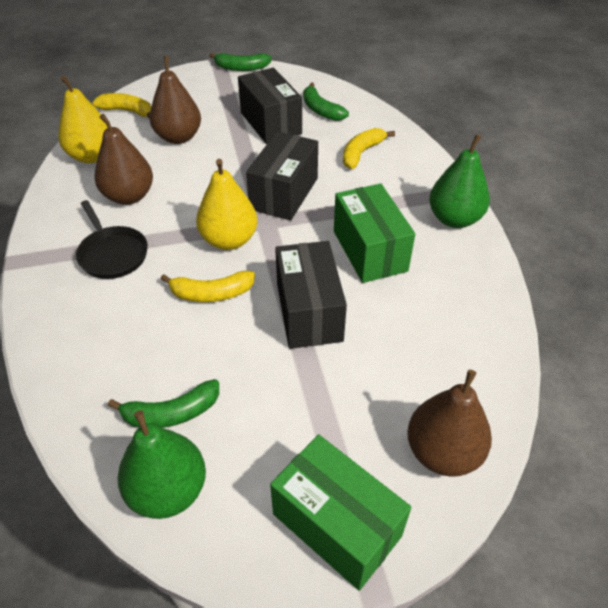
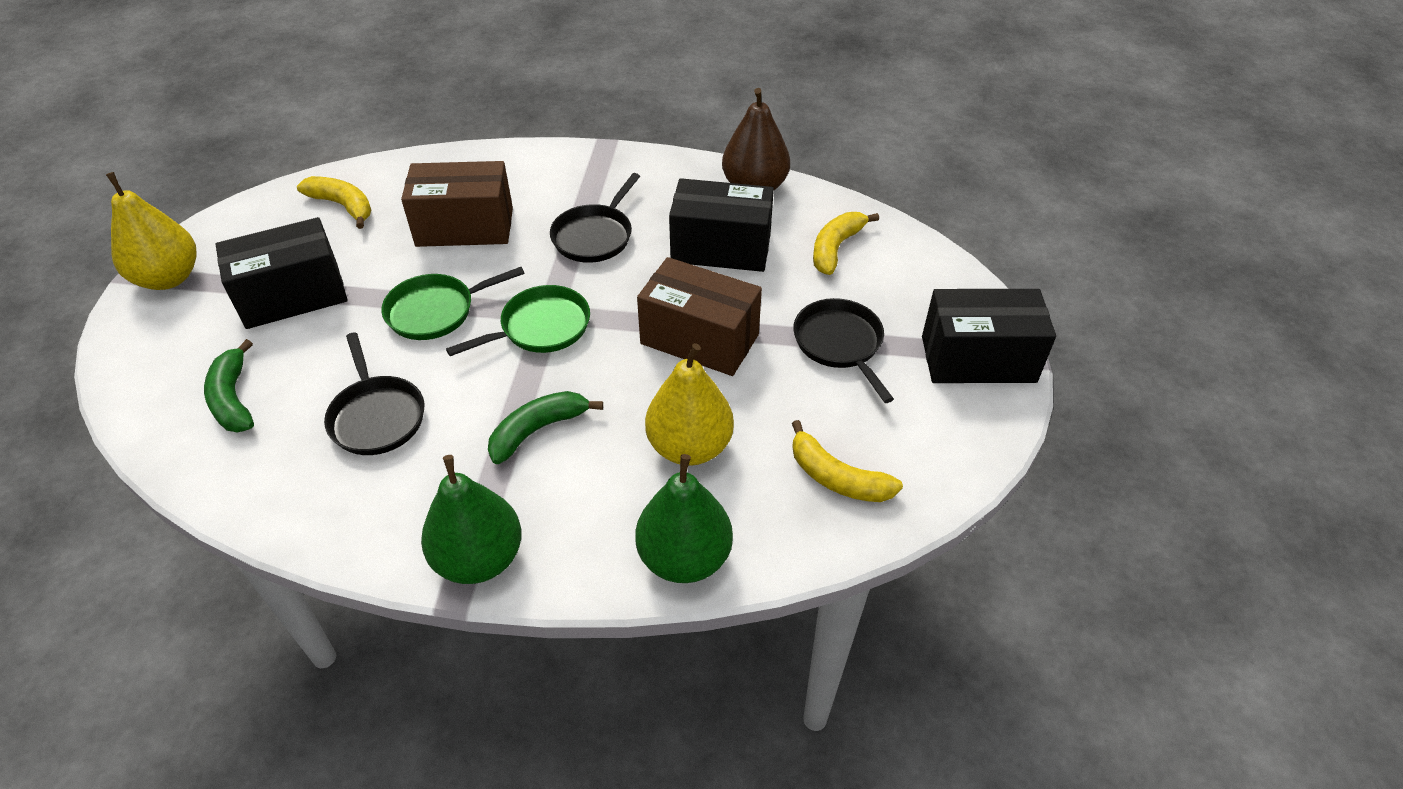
black pan: 1 -> 3
brown box: 0 -> 2
brown pear: 3 -> 1
green banana: 3 -> 2
green box: 2 -> 0
green pan: 0 -> 2

